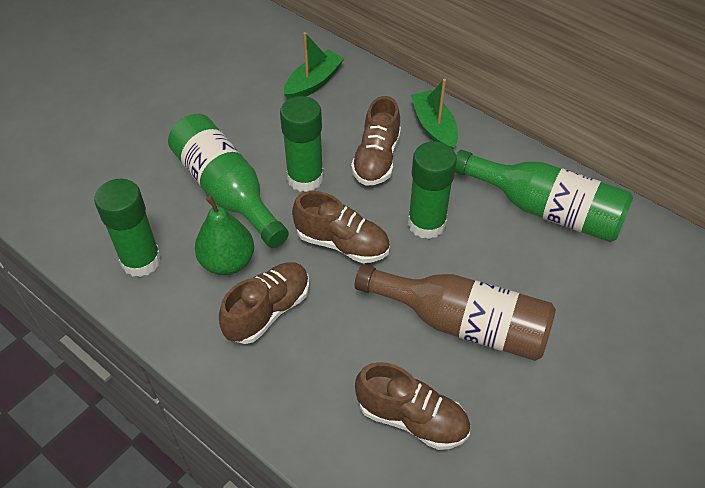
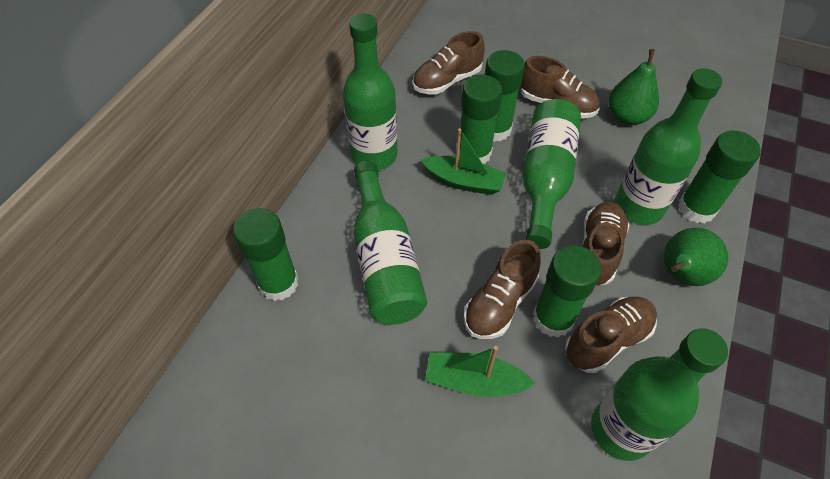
brown bottle: 1 -> 0
brown shoe: 4 -> 5
green bottle: 2 -> 5
green glue stick: 3 -> 5
green pear: 1 -> 2

